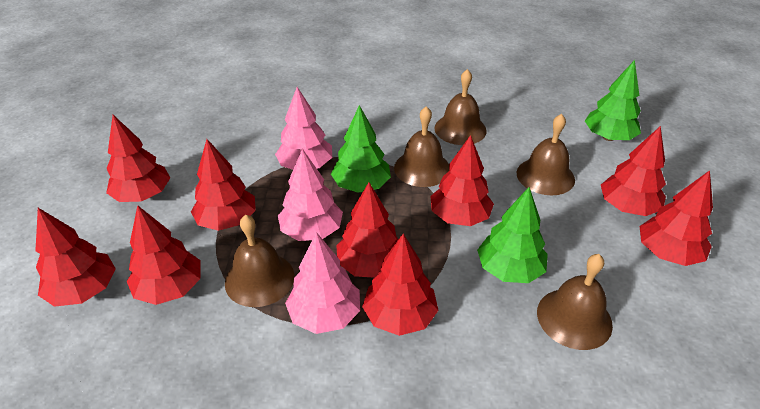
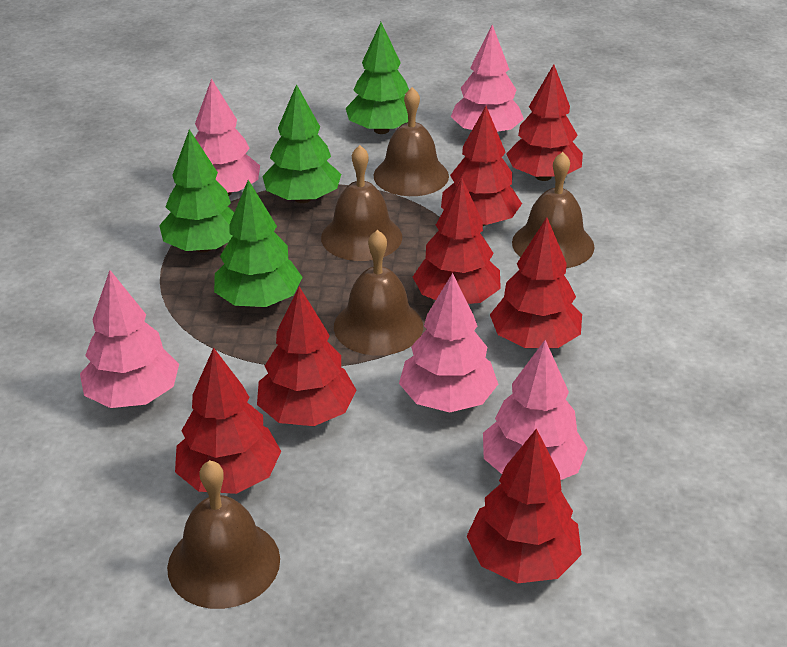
green tree: 3 -> 4
pink tree: 3 -> 5
red tree: 9 -> 7

